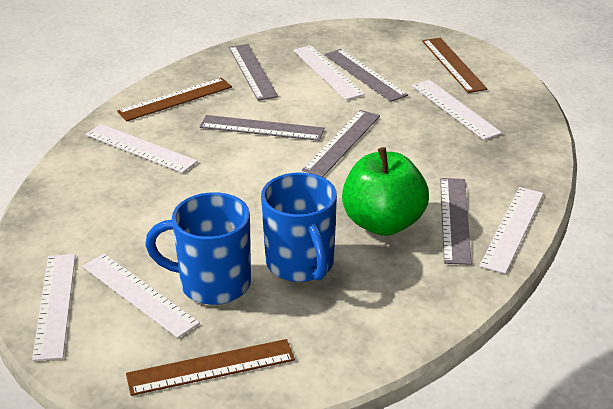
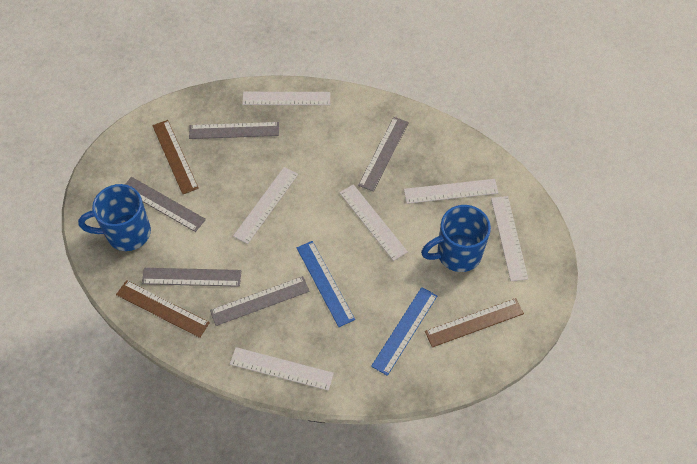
blue ruler: 0 -> 2
green apple: 1 -> 0

